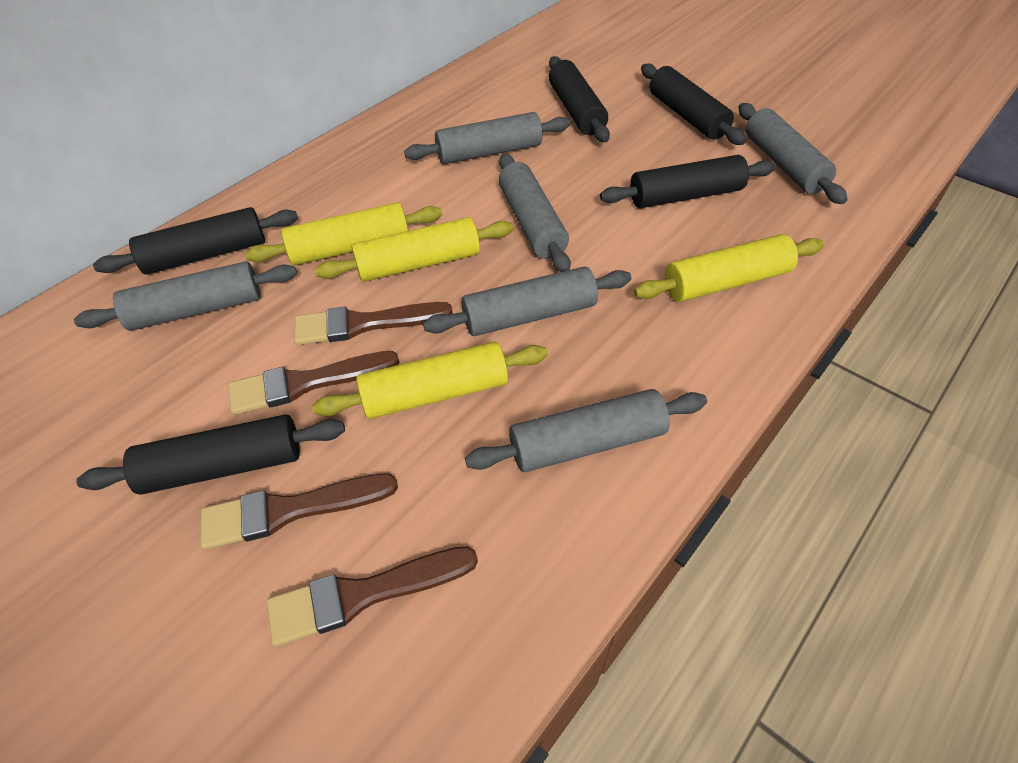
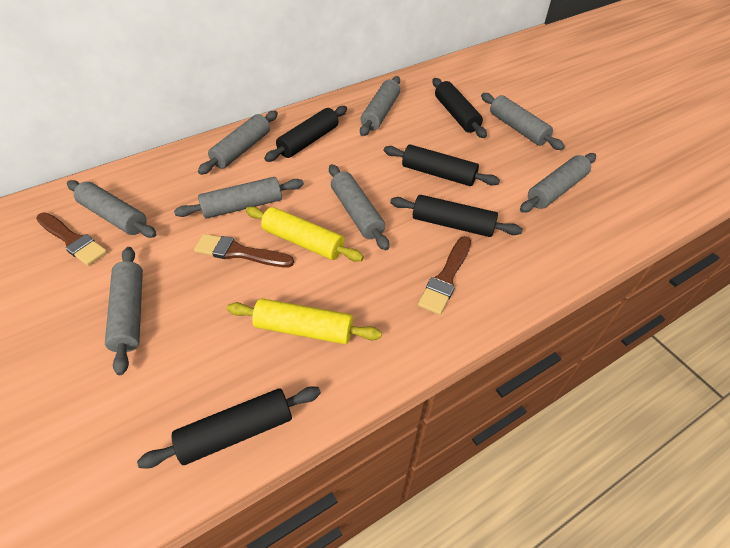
brown brush: 4 -> 3
grey rolling pin: 6 -> 8
yellow rolling pin: 4 -> 2

